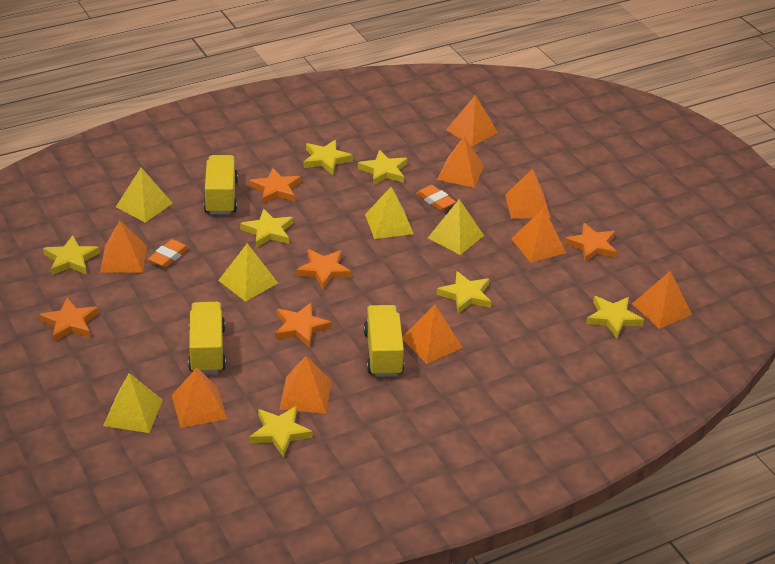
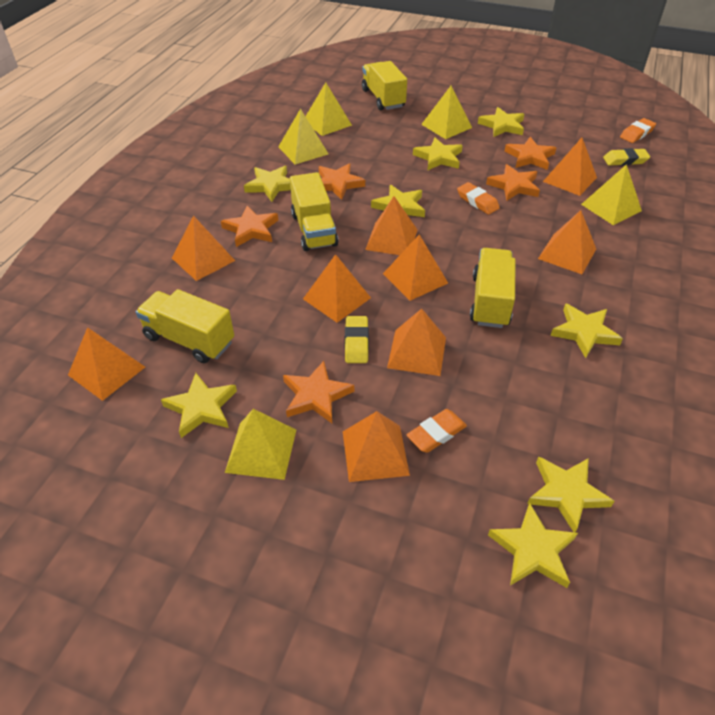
orange eraser: 2 -> 3
yellow eraser: 0 -> 2
yellow star: 7 -> 8
yellow truck: 3 -> 4

